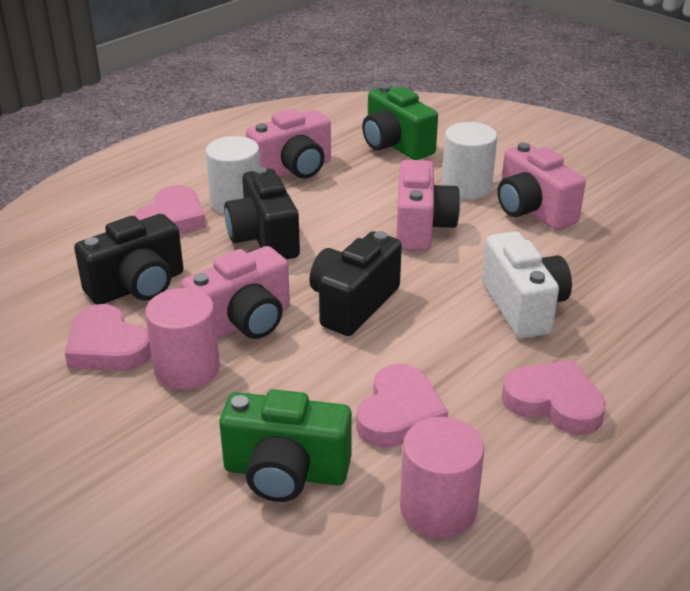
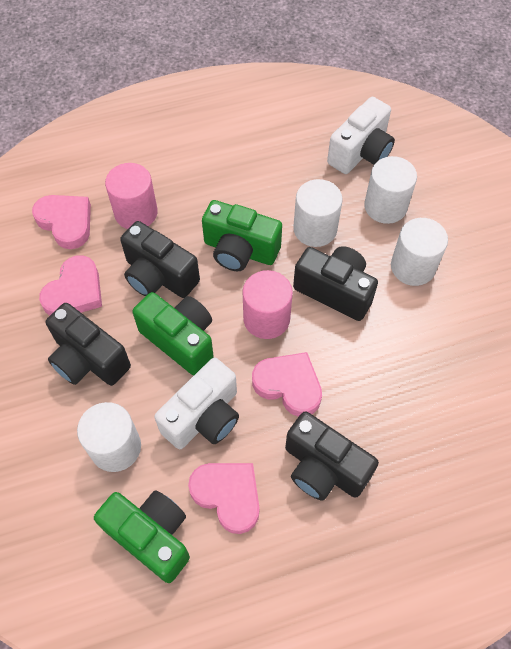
black camera: 3 -> 4
green camera: 2 -> 3
pink camera: 4 -> 0
white camera: 1 -> 2
white cylinder: 2 -> 4

